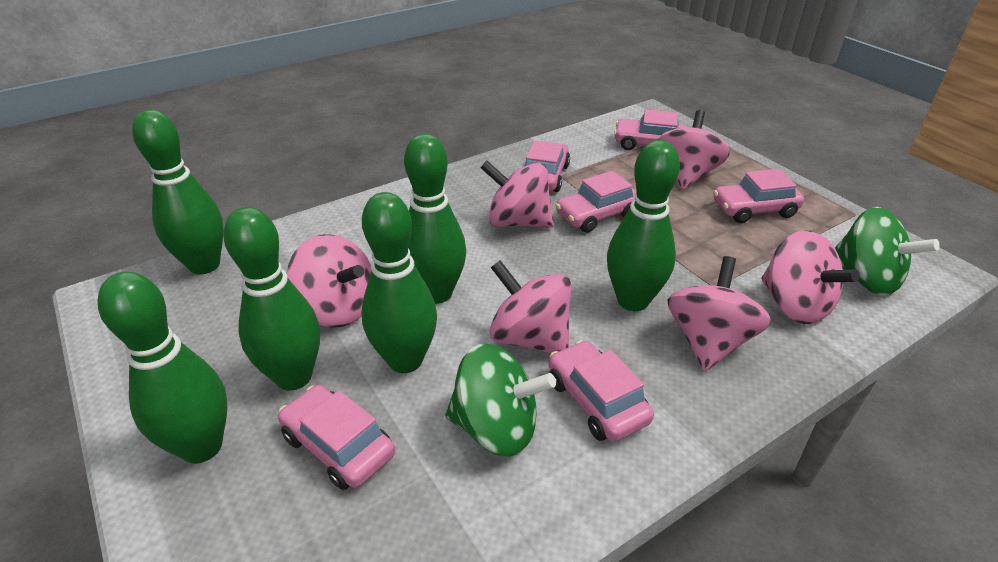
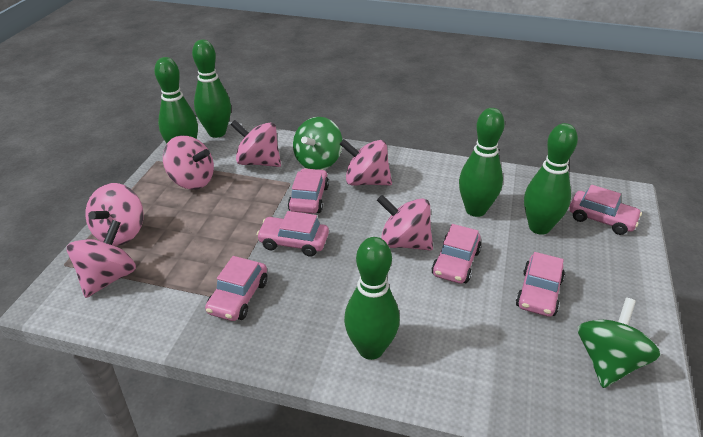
green bowling pin: 6 -> 5

